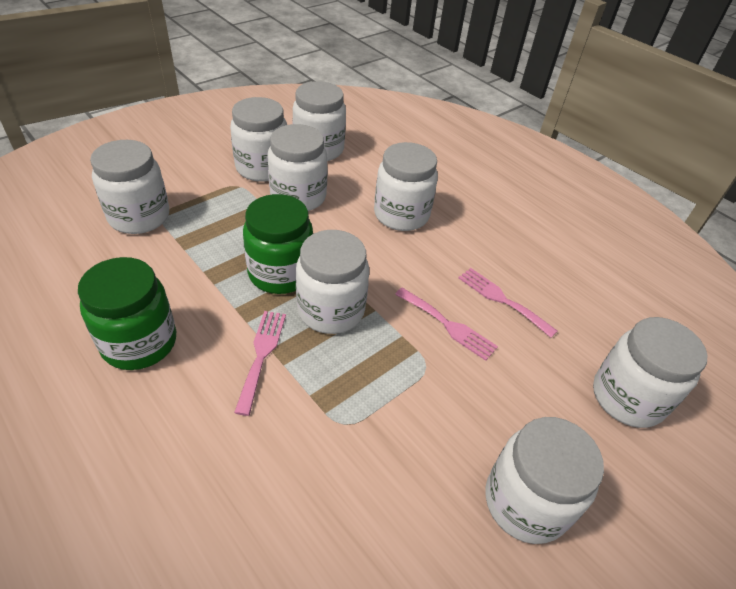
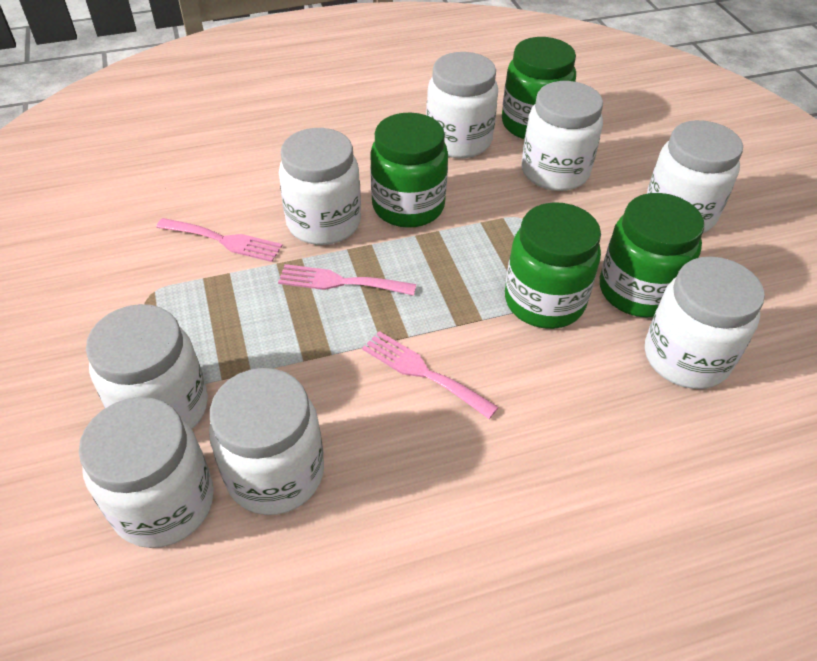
green jar: 2 -> 4

